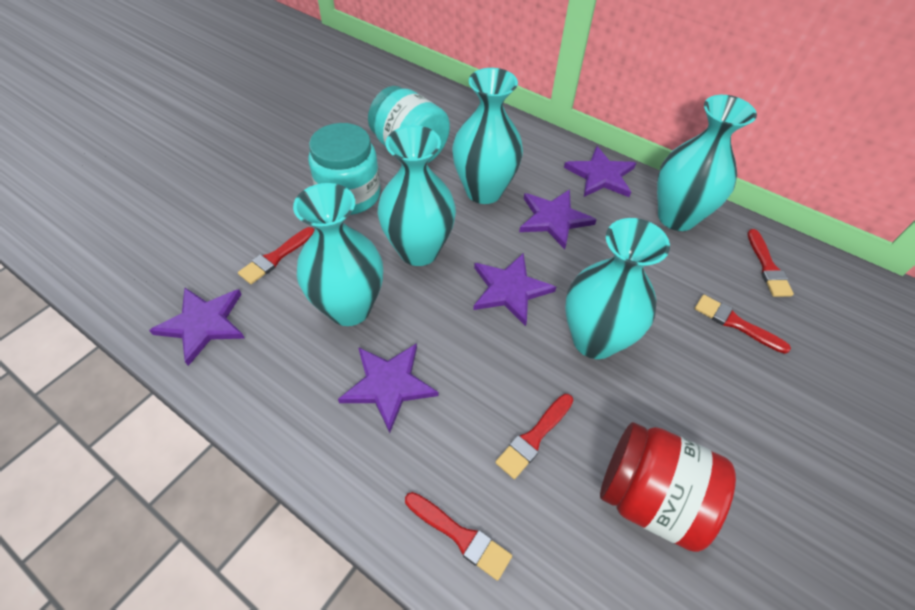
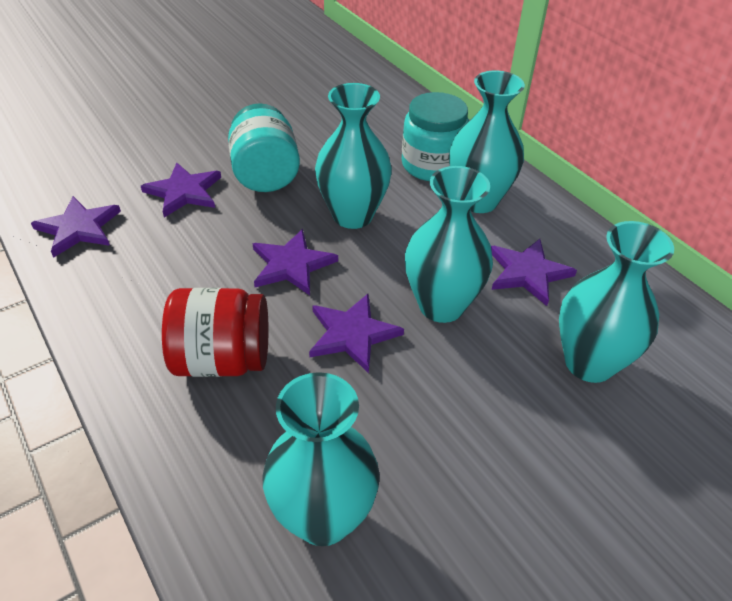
red brush: 5 -> 0

